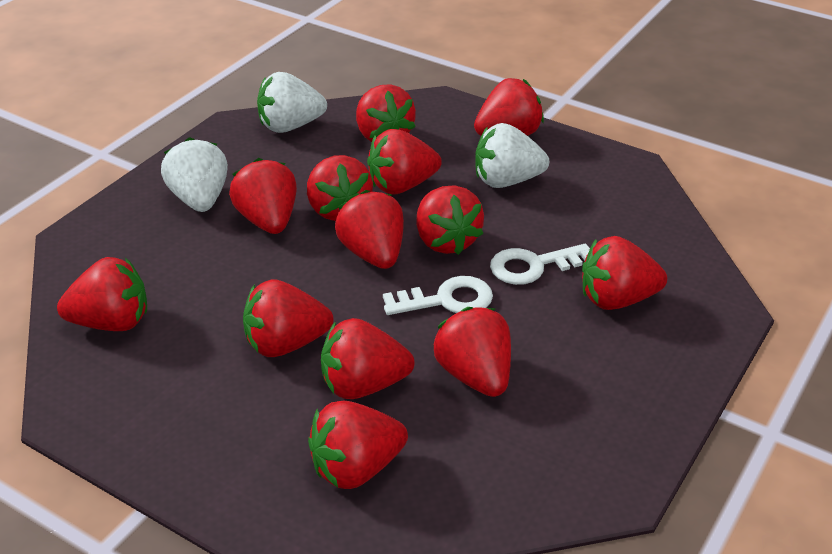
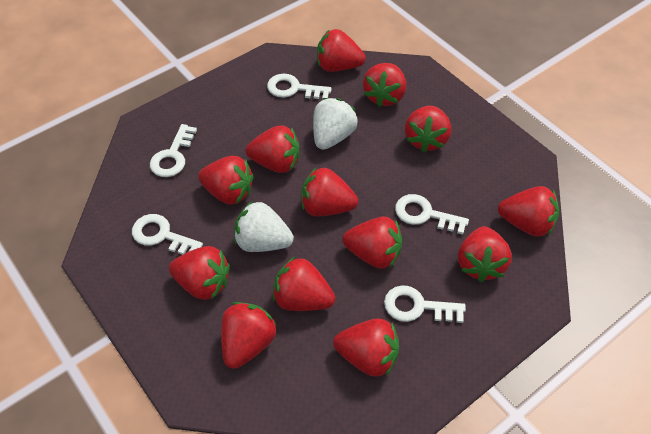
white key: 2 -> 5
white strawberry: 3 -> 2

